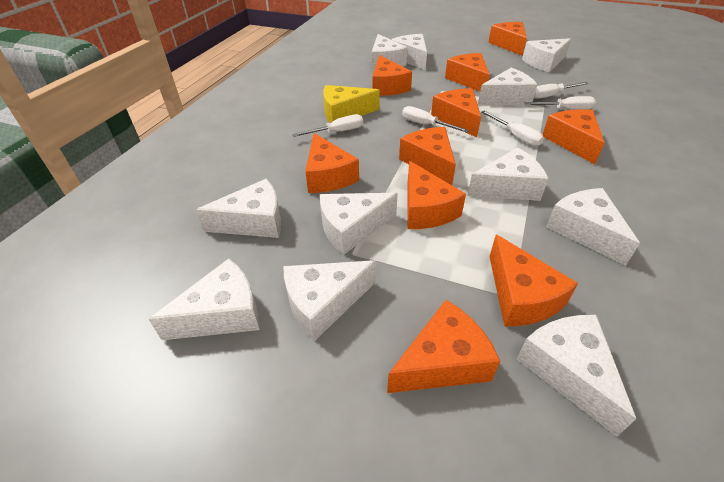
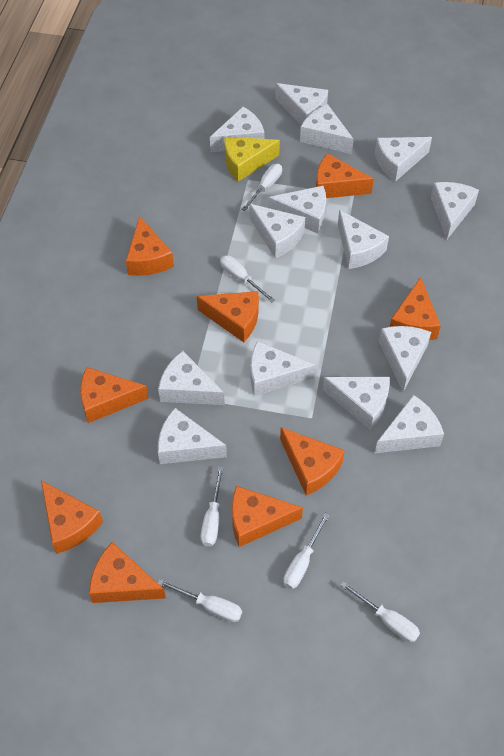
orange cheese: 10 -> 9
white cheese: 11 -> 14
white screwdriver: 5 -> 6

